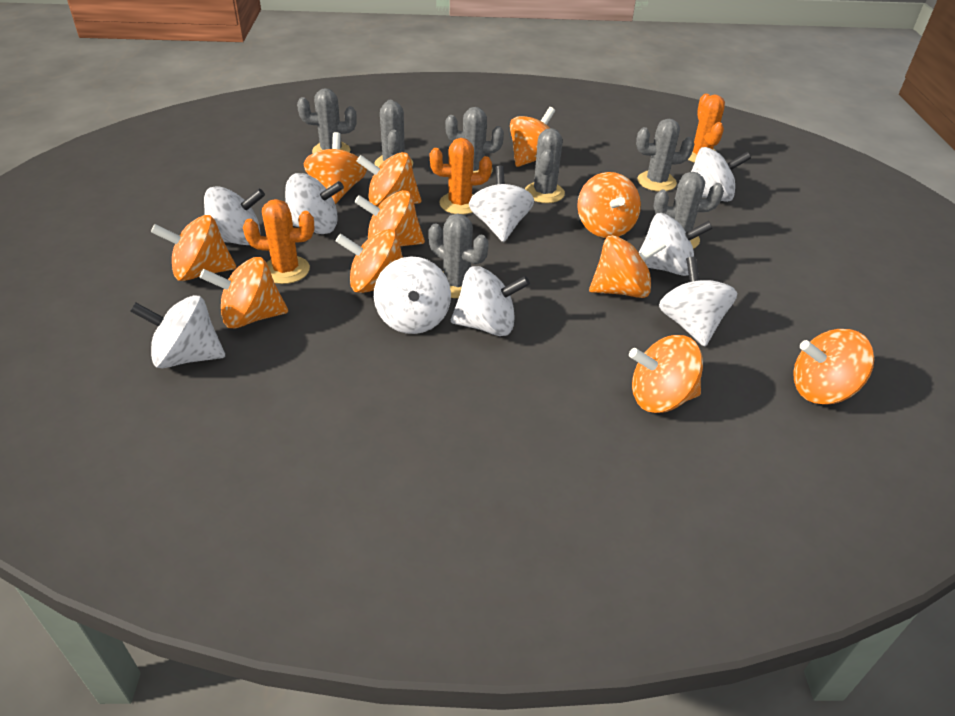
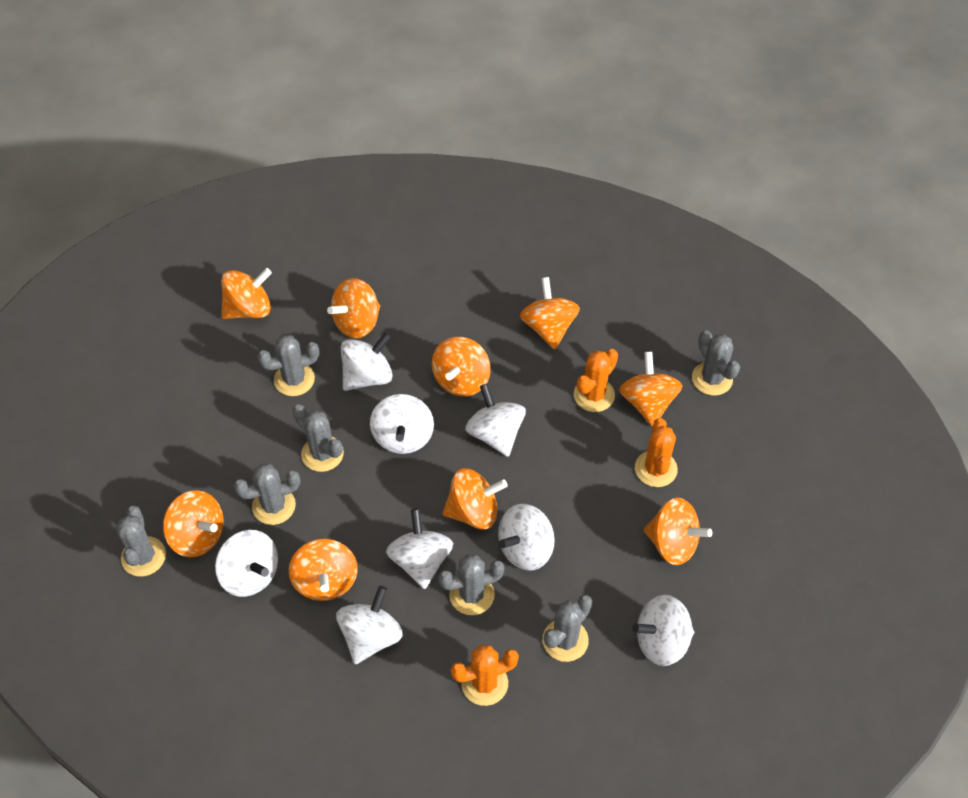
orange spinning top: 11 -> 9
white spinning top: 9 -> 8

